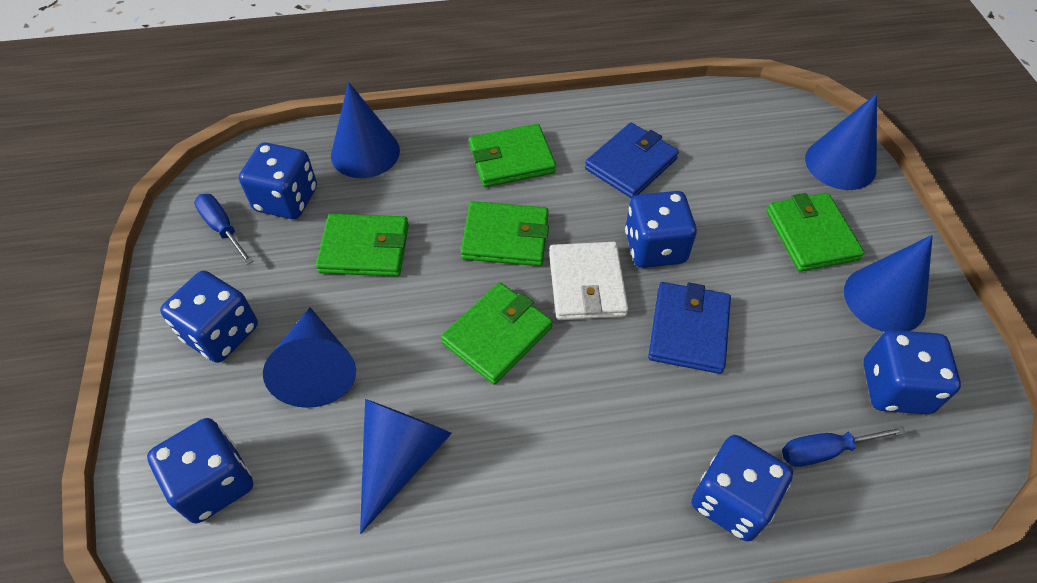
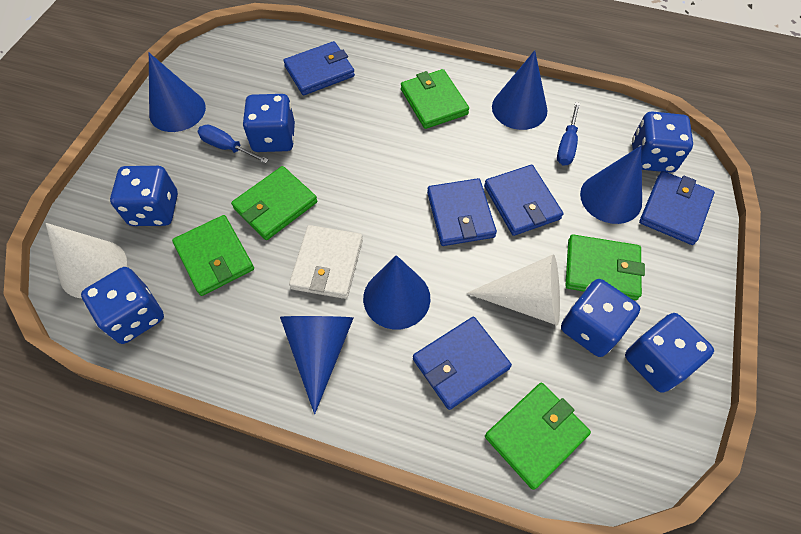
blue wallet: 2 -> 5
white cone: 0 -> 2

